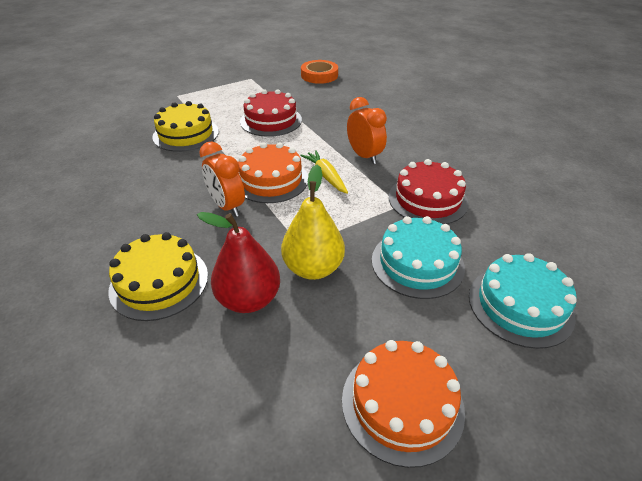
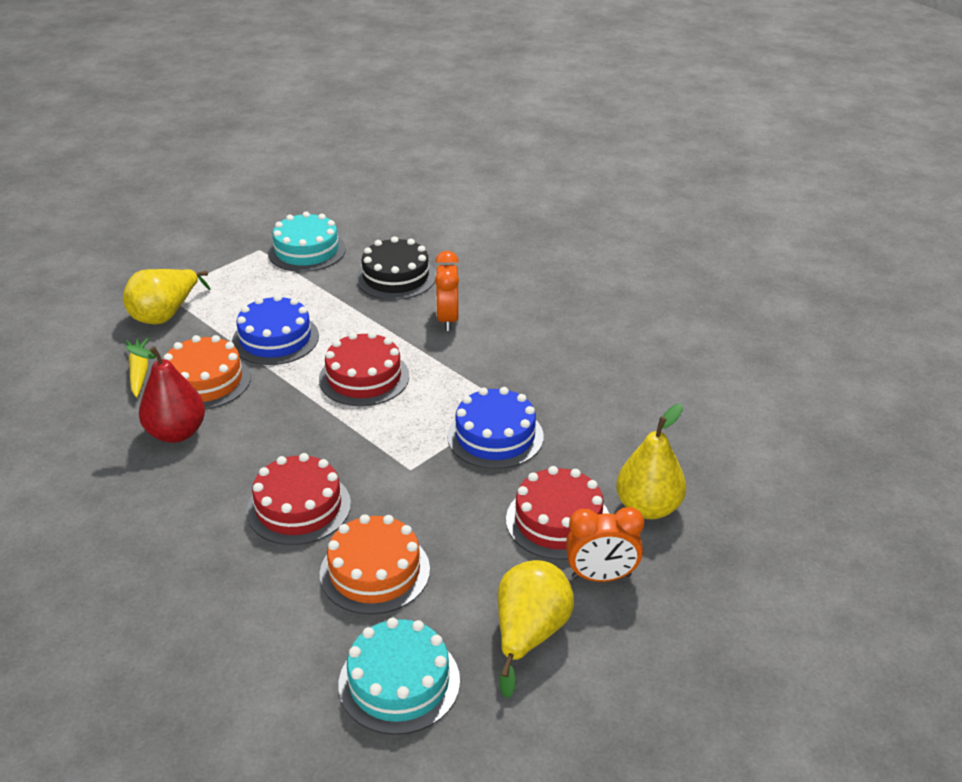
black cake: 0 -> 1
blue cake: 0 -> 2
orange tape: 1 -> 0
red cake: 2 -> 3
yellow cake: 2 -> 0
yellow pear: 1 -> 3

